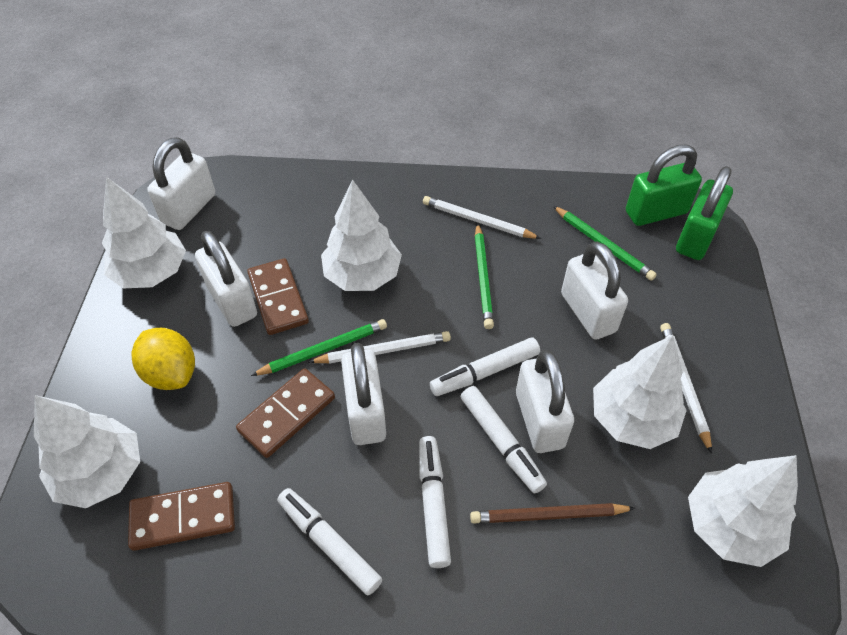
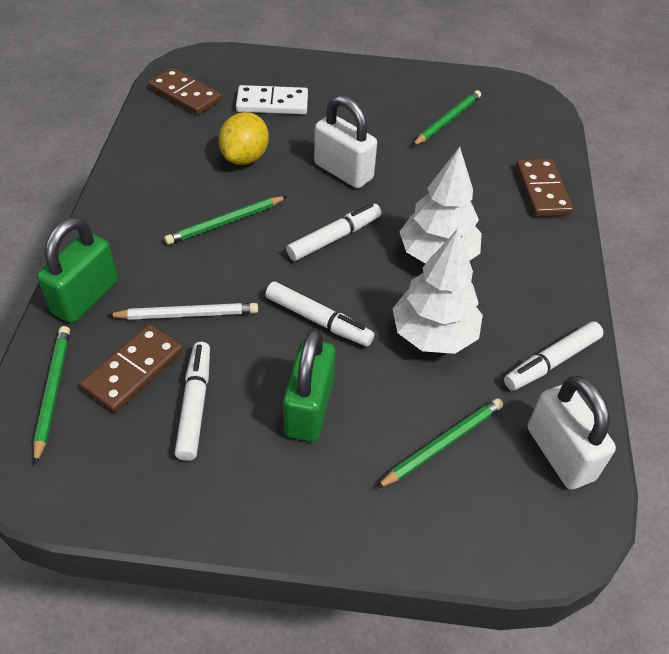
brown pencil: 1 -> 0
green pencil: 3 -> 4
white domino: 0 -> 1
white padlock: 5 -> 2
white pencil: 3 -> 1
white tree: 5 -> 2

